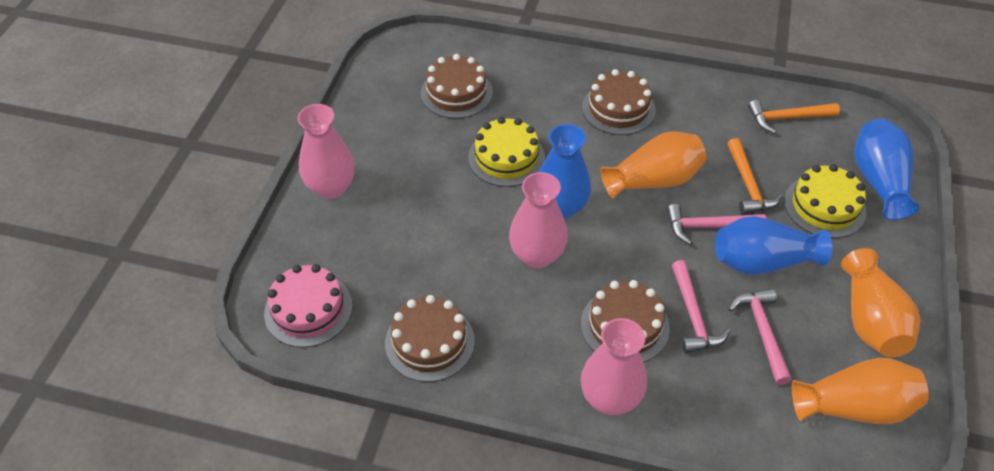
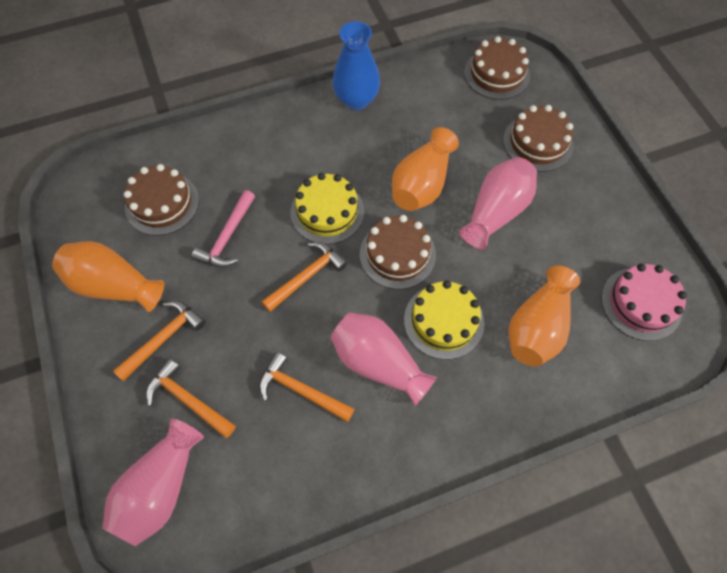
blue vase: 3 -> 1
orange hammer: 2 -> 4
pink hammer: 3 -> 1

